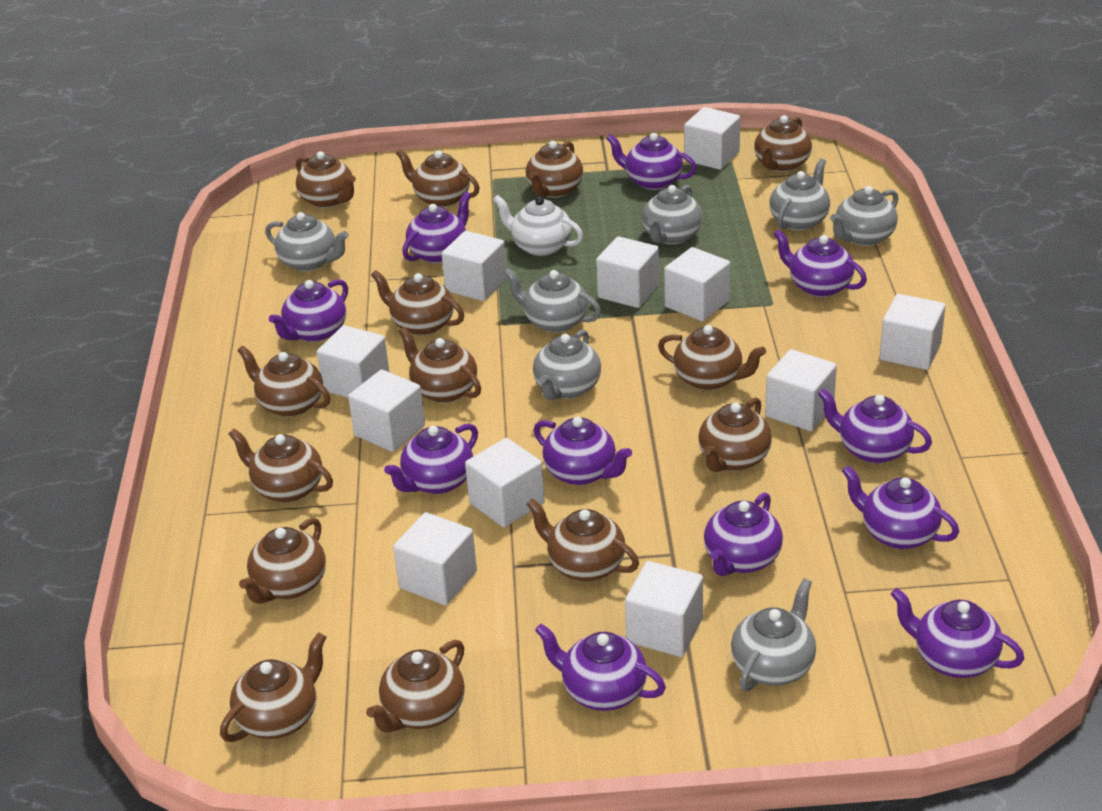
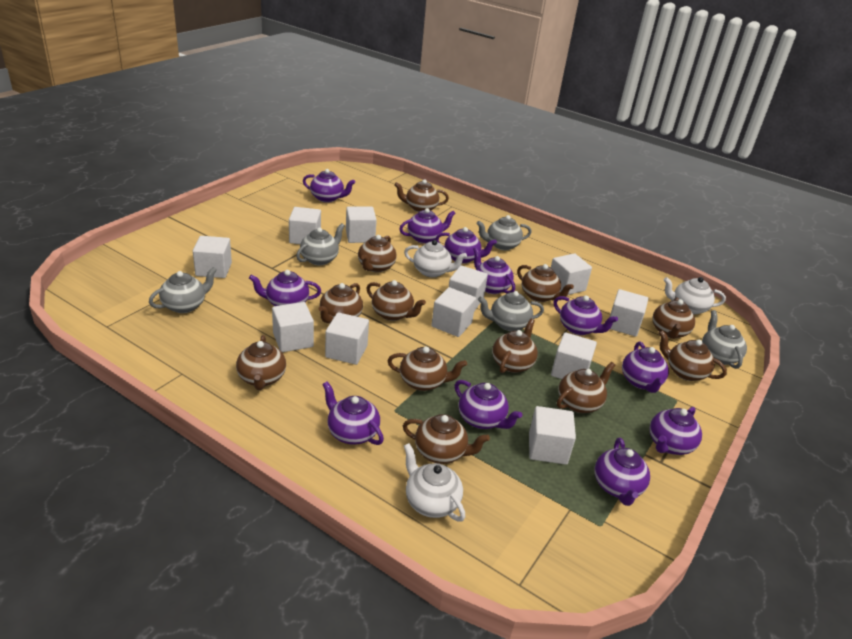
brown teapot: 14 -> 12
grey teapot: 7 -> 5
white teapot: 1 -> 3

